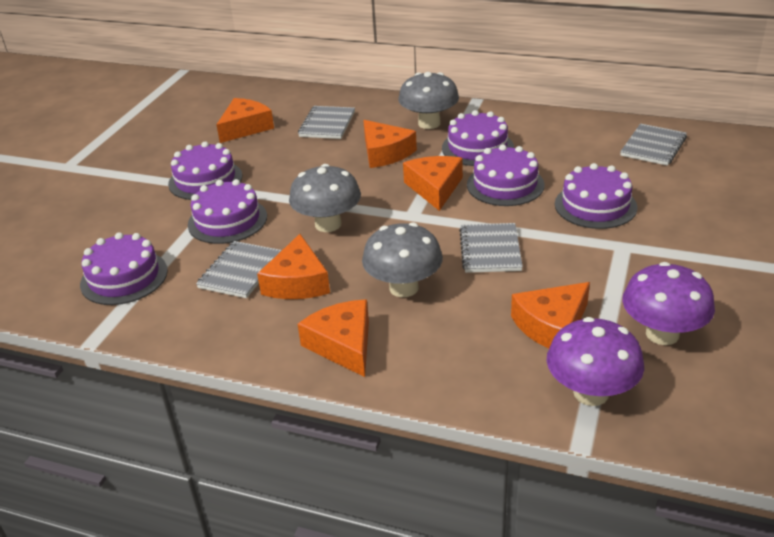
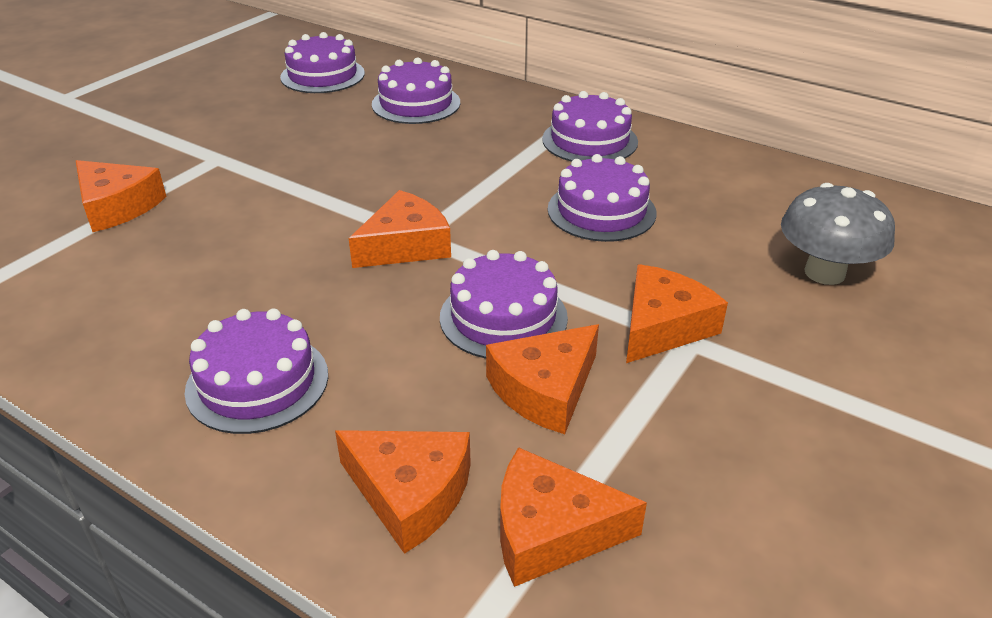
grey mushroom: 3 -> 1
grey notebook: 4 -> 0
purple mushroom: 2 -> 0

